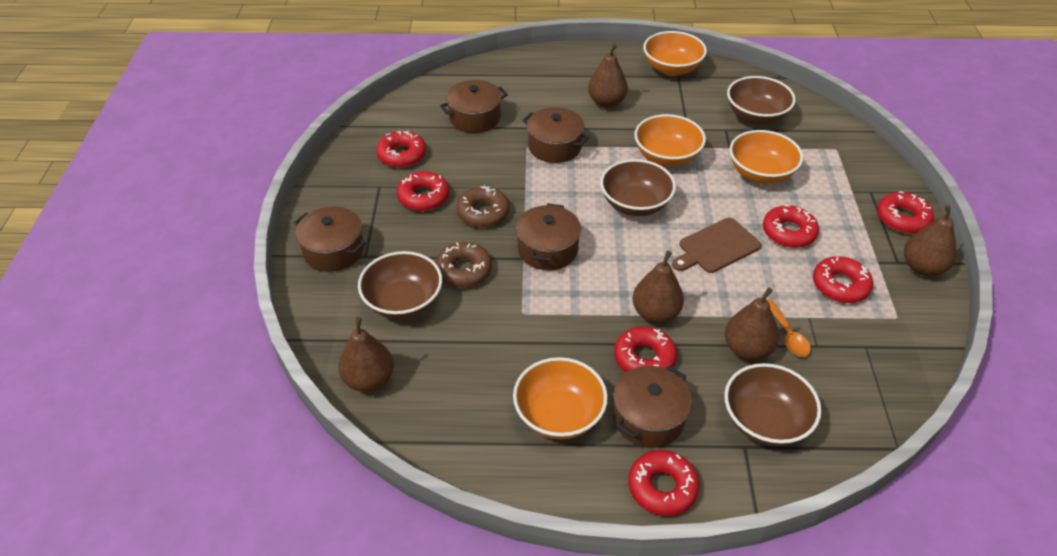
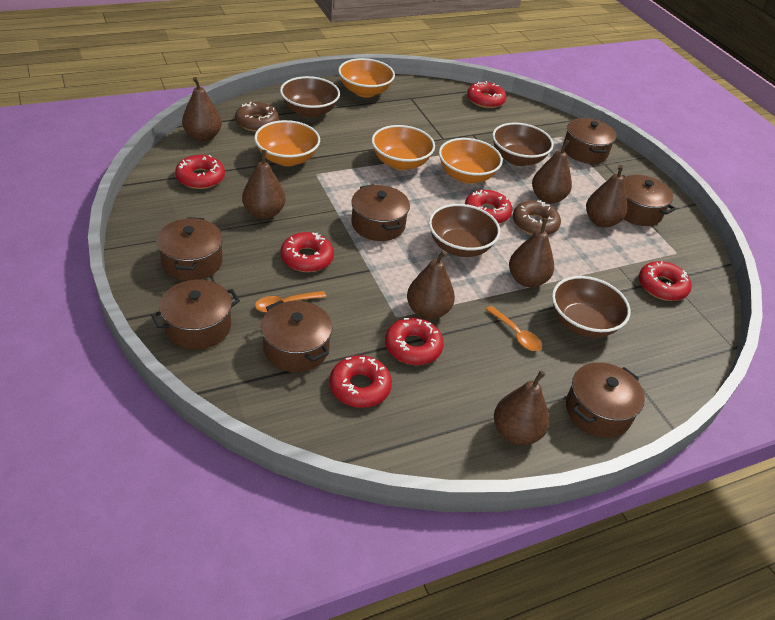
brown cutting board: 1 -> 0
brown pear: 5 -> 7
brown pot: 5 -> 7
orange spoon: 1 -> 2

